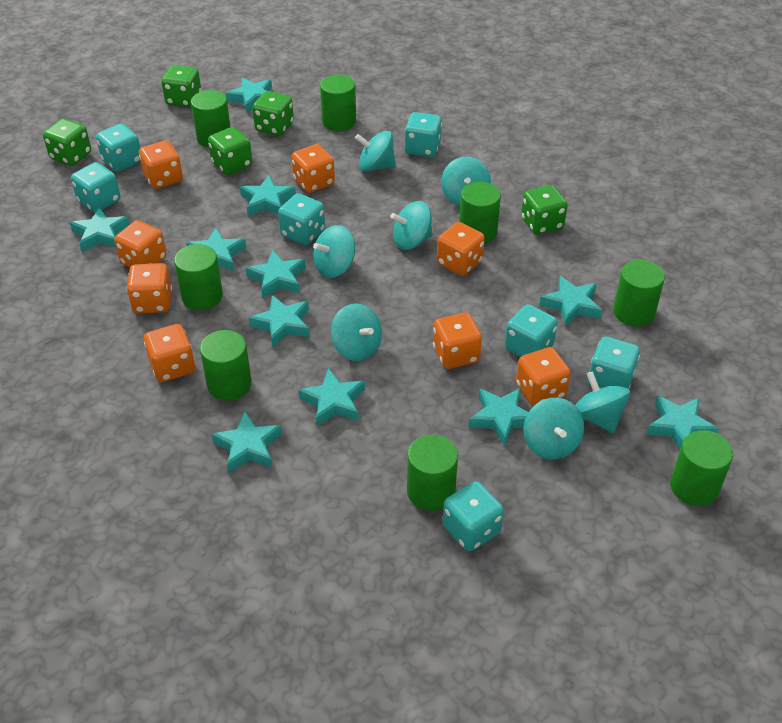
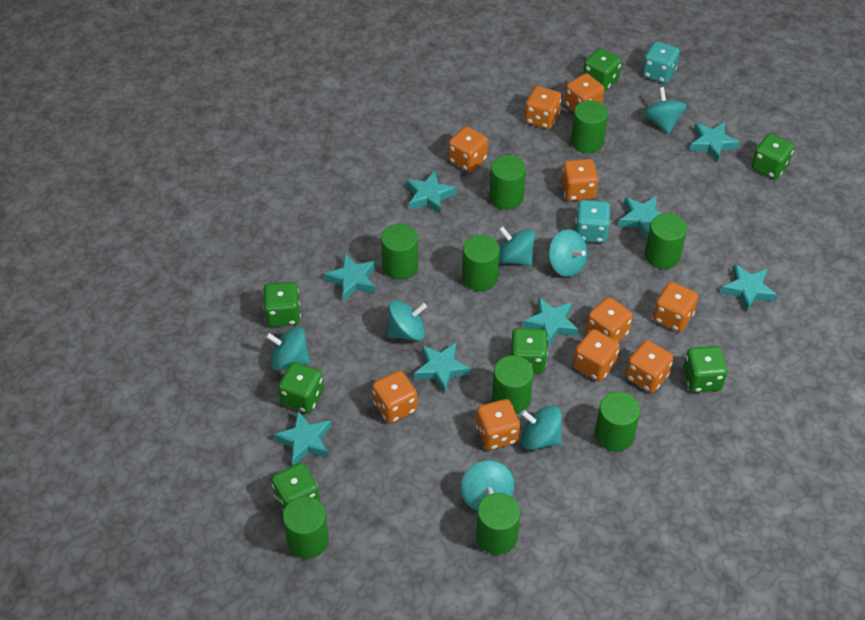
green cylinder: 8 -> 9
green dice: 5 -> 7
orange dice: 8 -> 10
turquoise dice: 7 -> 2
turquoise star: 11 -> 8

